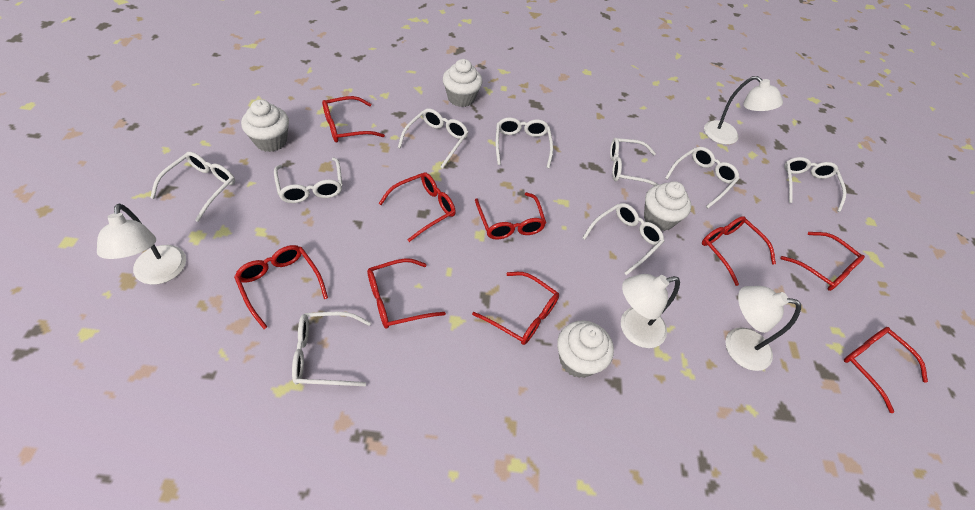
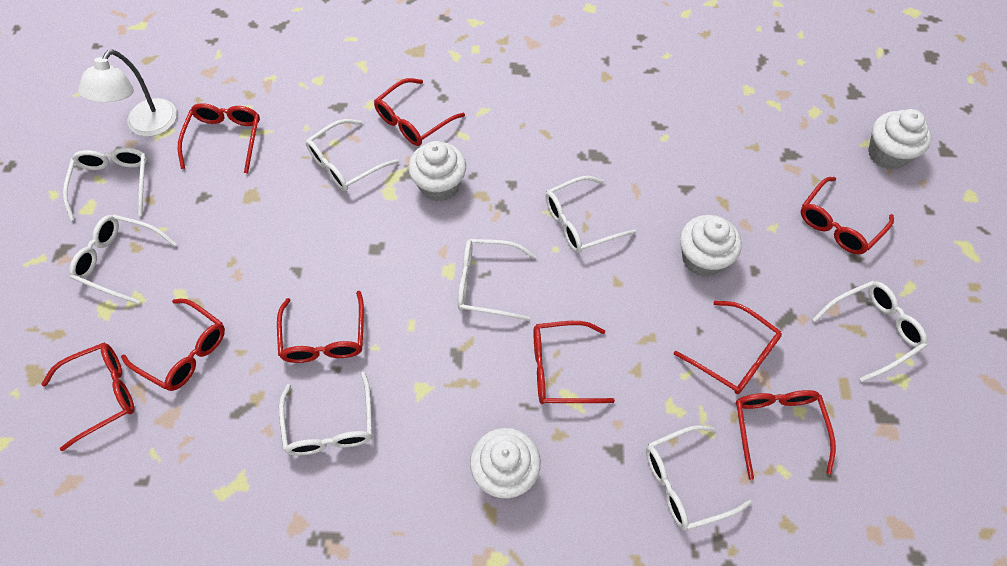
white glasses: 9 -> 8
white lamp: 4 -> 1

